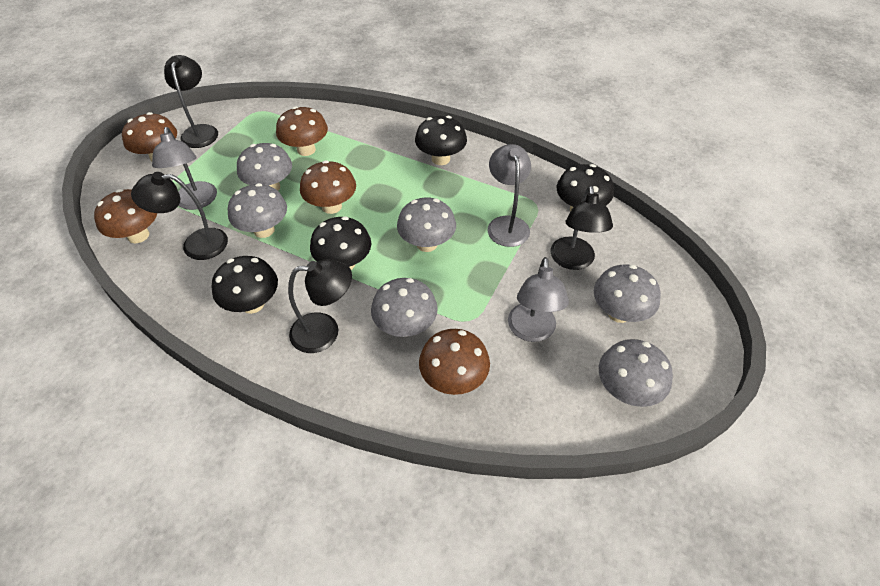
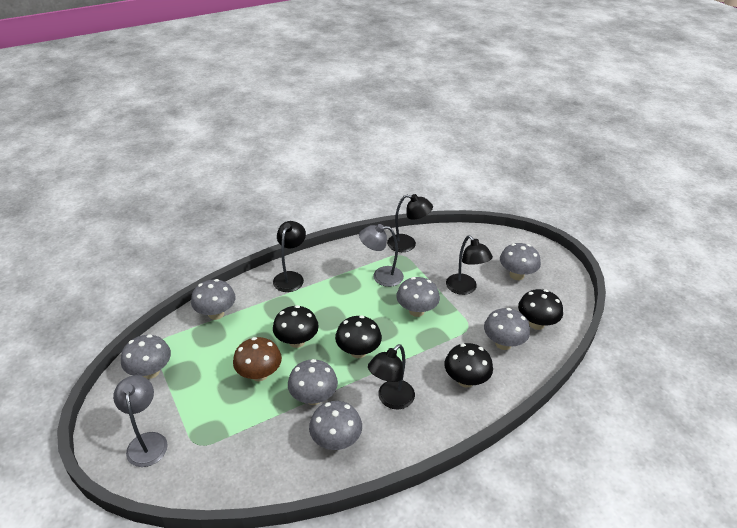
brown mushroom: 5 -> 1
grey lamp: 3 -> 2
grey mushroom: 6 -> 7

